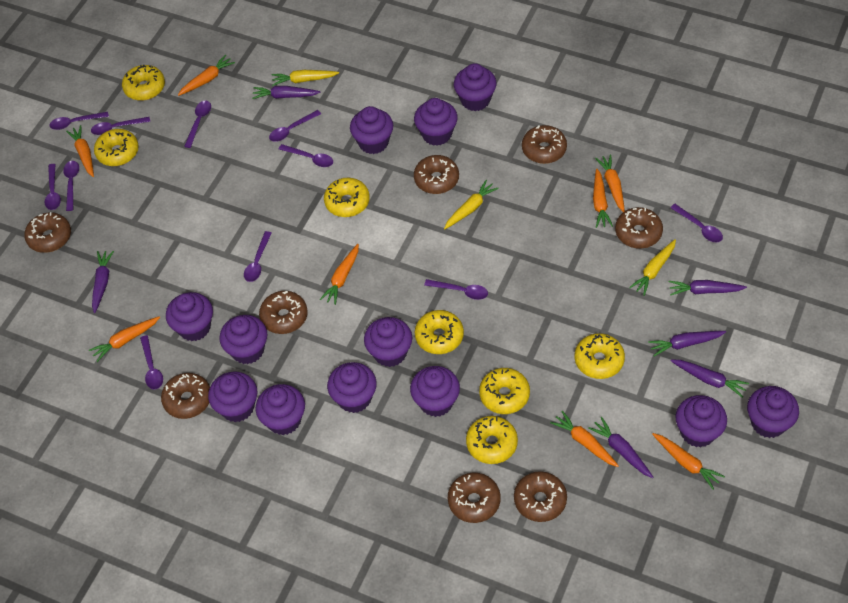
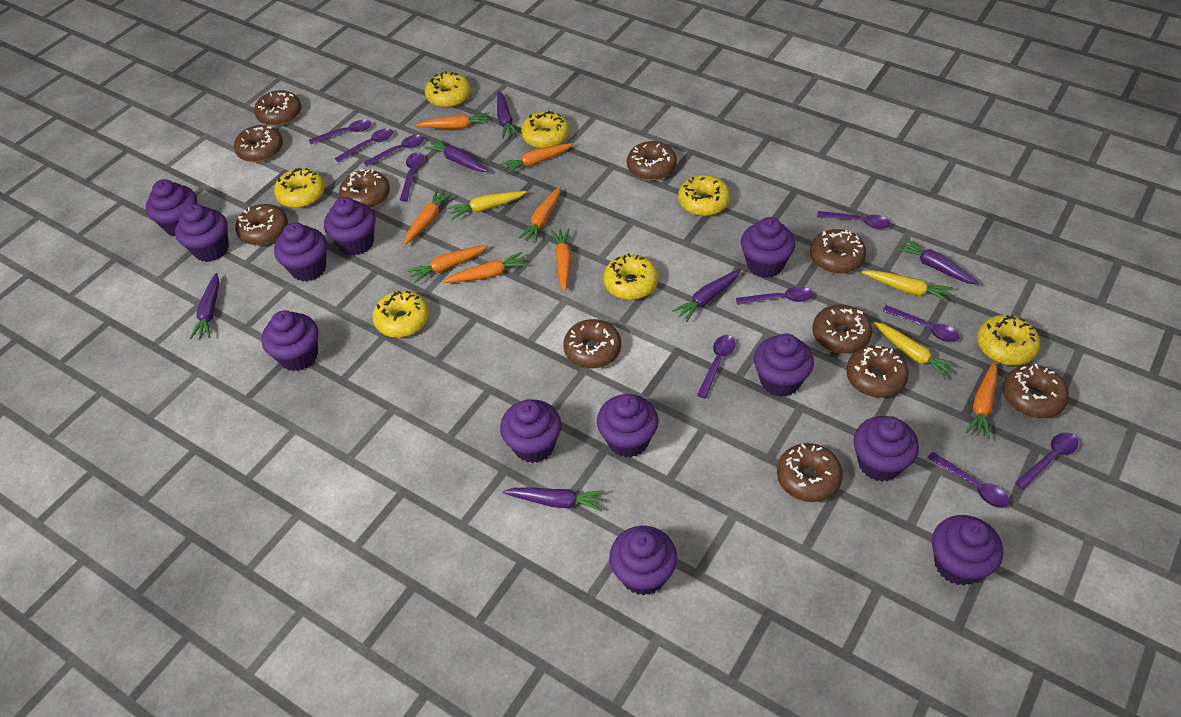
brown donut: 8 -> 11
purple spoon: 11 -> 10

